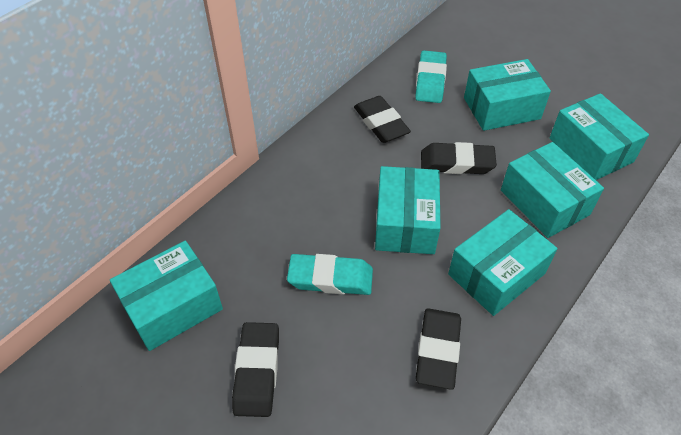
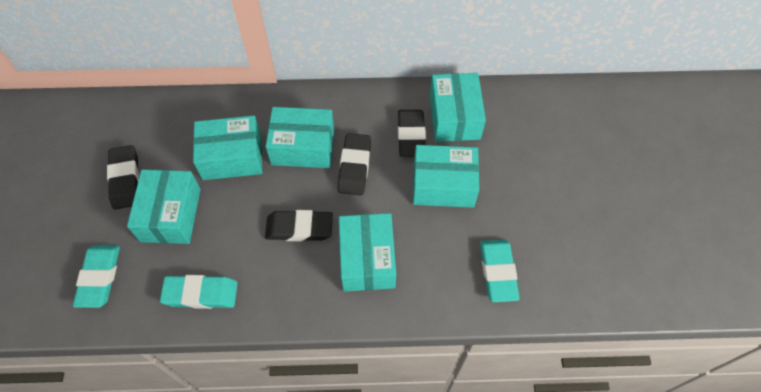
turquoise eraser: 2 -> 3

